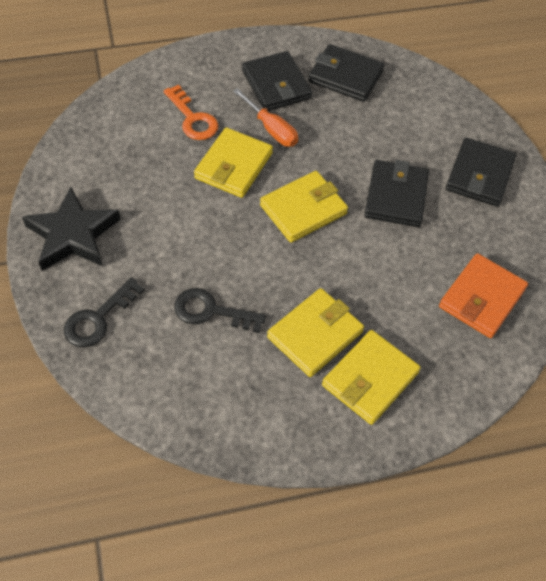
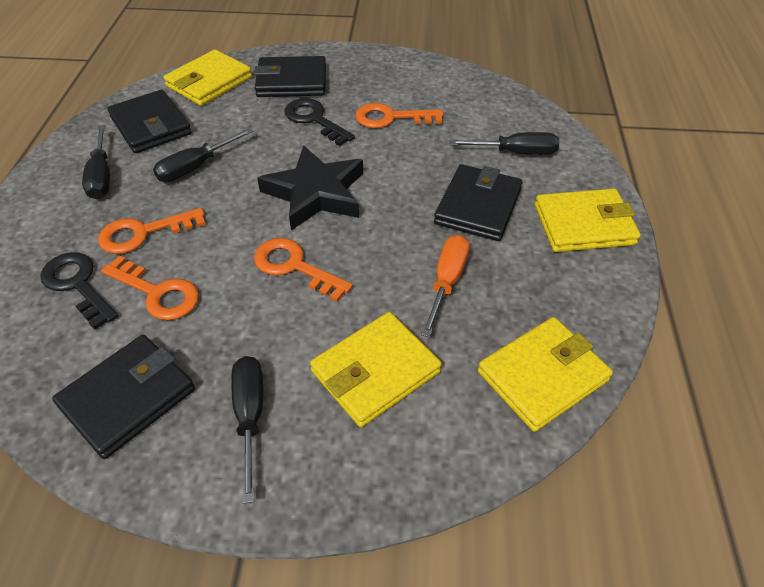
black screwdriver: 0 -> 4
orange key: 1 -> 4
orange wallet: 1 -> 0

